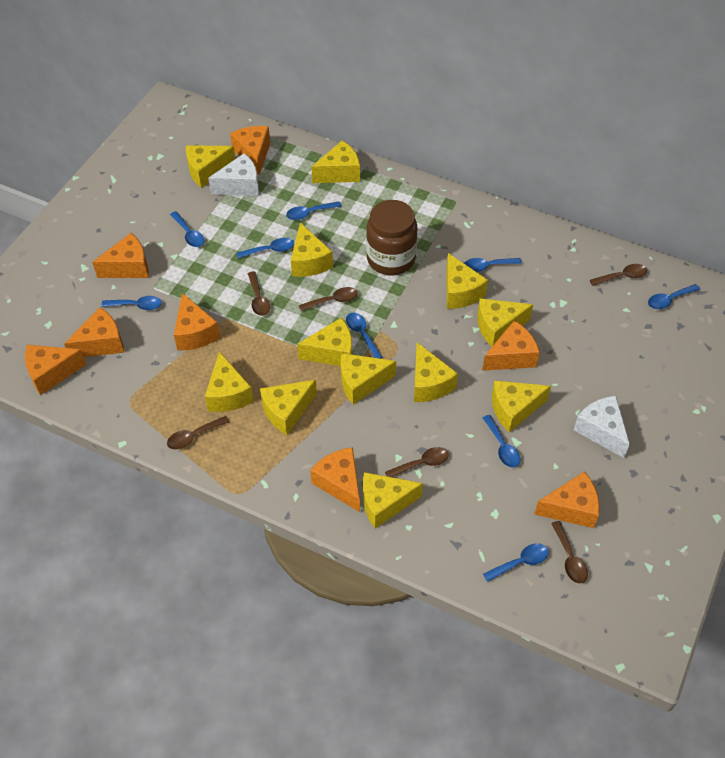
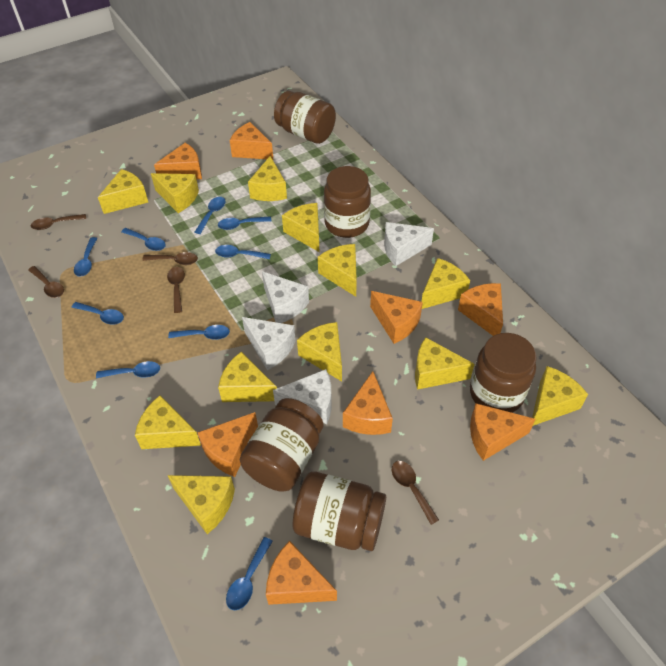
brown jar: 1 -> 5
brown spoon: 6 -> 5
white cheese: 2 -> 4

